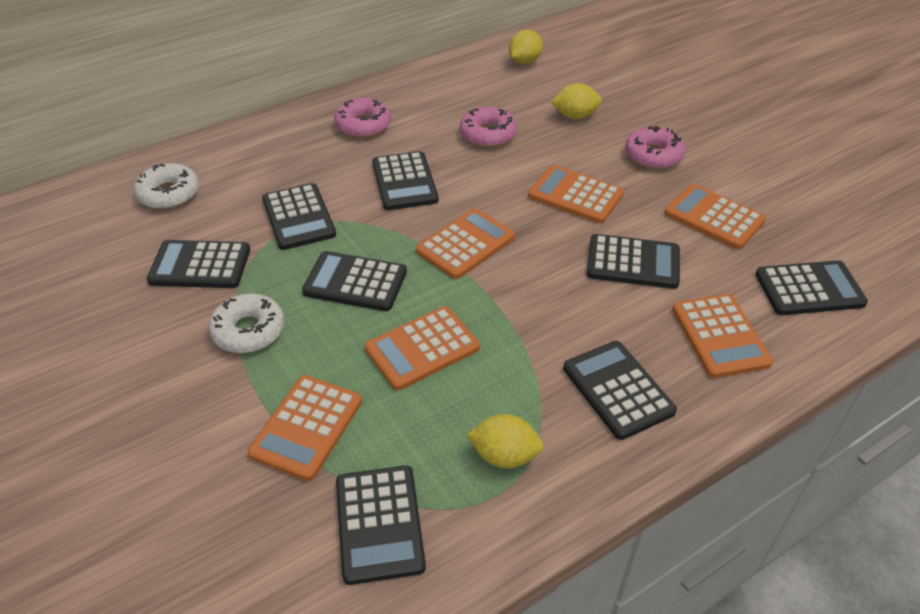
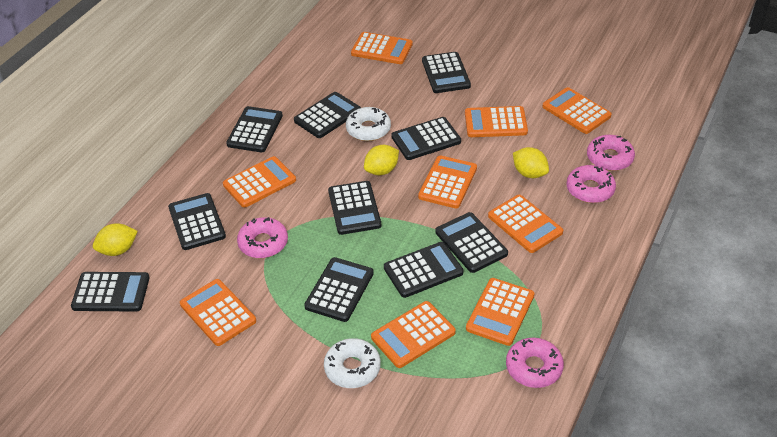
black calculator: 8 -> 10
orange calculator: 6 -> 9
pink donut: 3 -> 4

